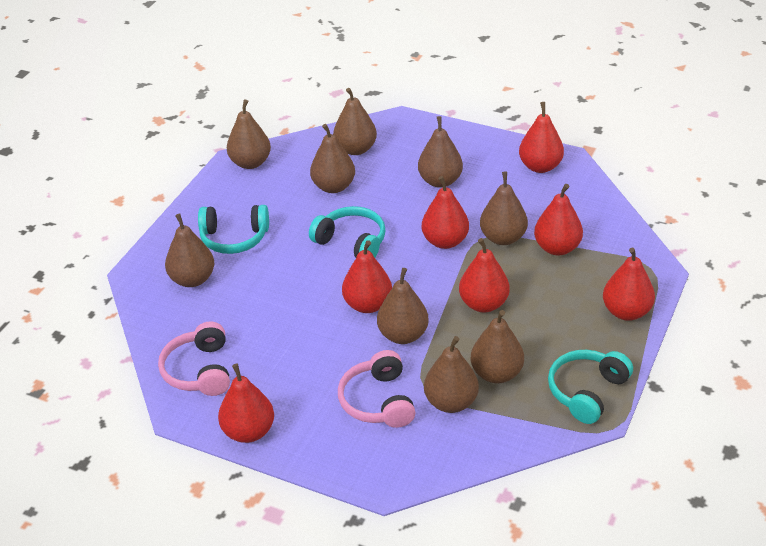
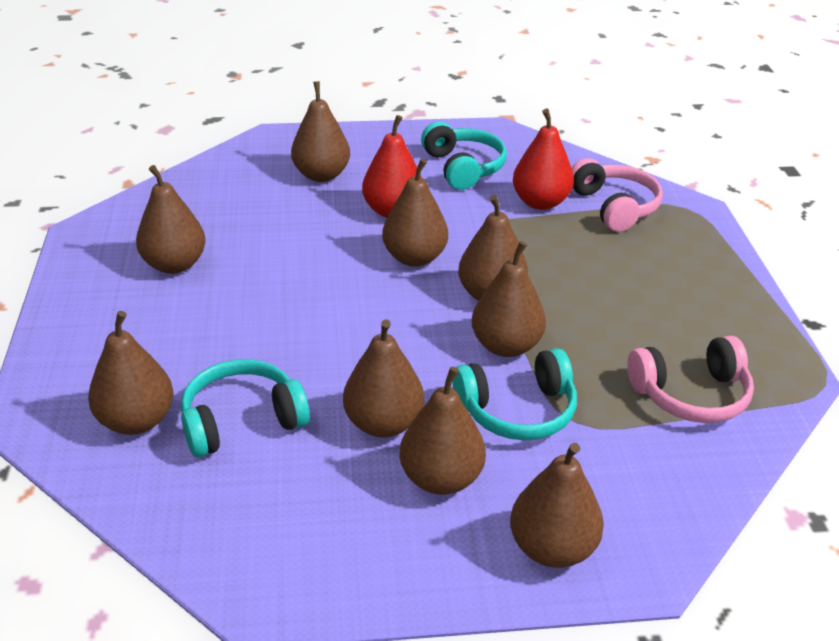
red pear: 7 -> 2

